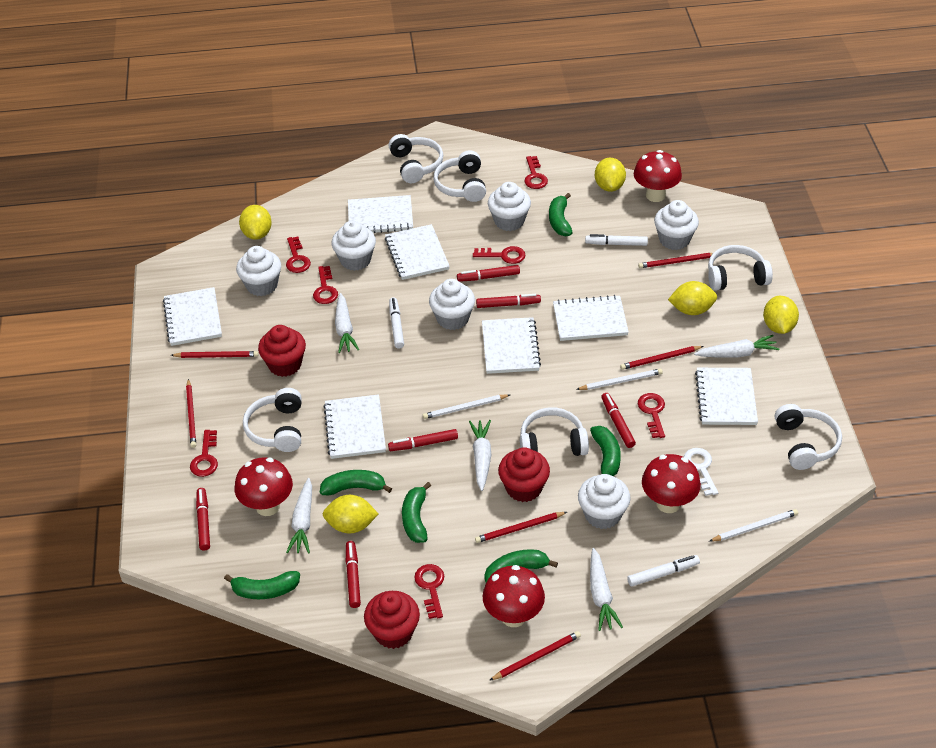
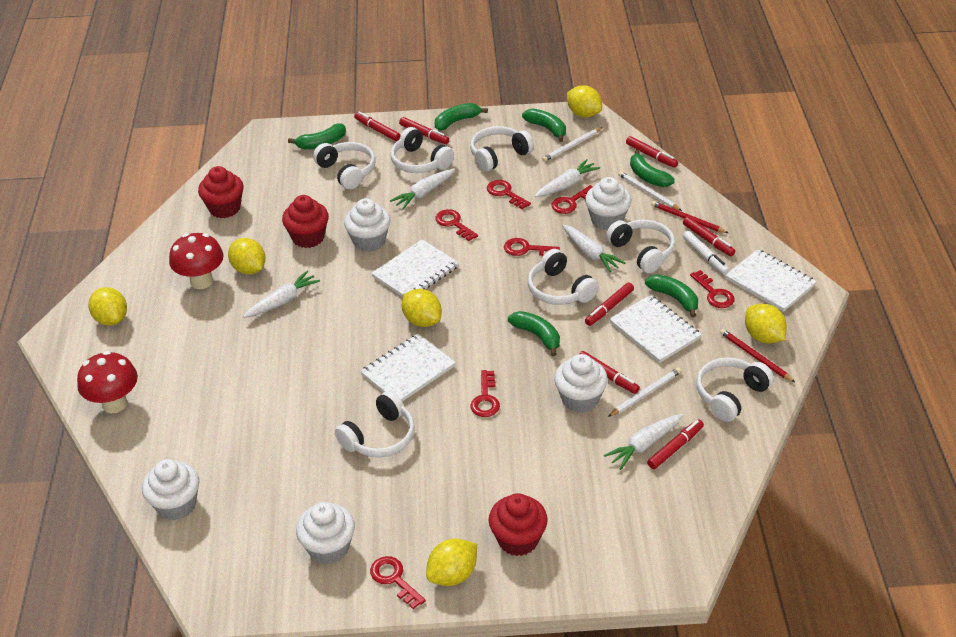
red marker: 6 -> 7
red mushroom: 4 -> 2
red pencil: 6 -> 2
white cupcake: 6 -> 5
white headphones: 6 -> 7
white key: 1 -> 0
white marker: 3 -> 1
white notebook: 7 -> 4
yellow lemon: 5 -> 6

